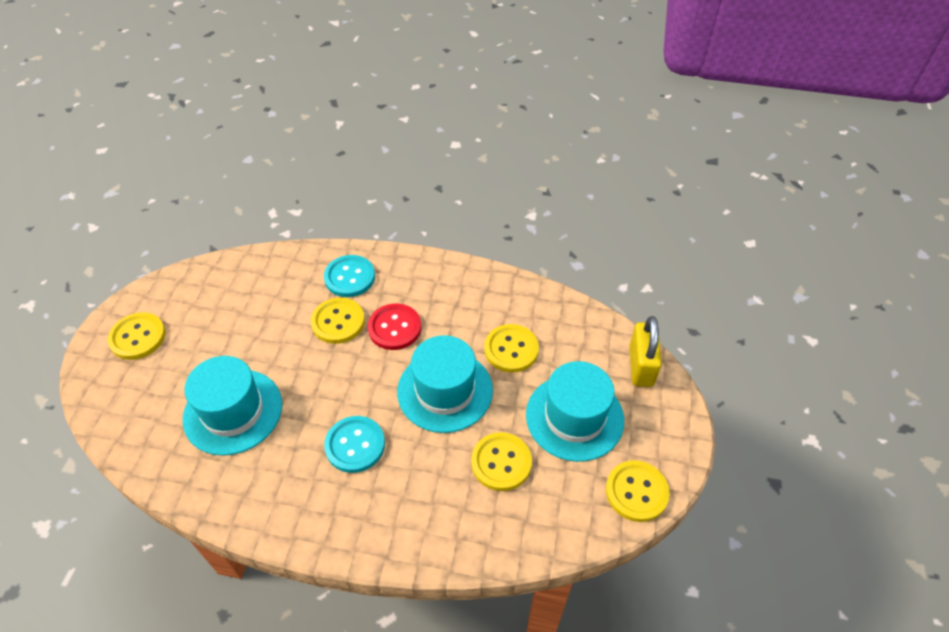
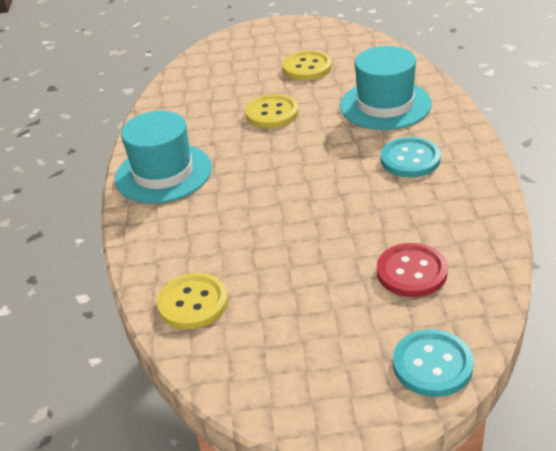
turquoise hat: 3 -> 2
yellow button: 5 -> 3
yellow padlock: 1 -> 0

